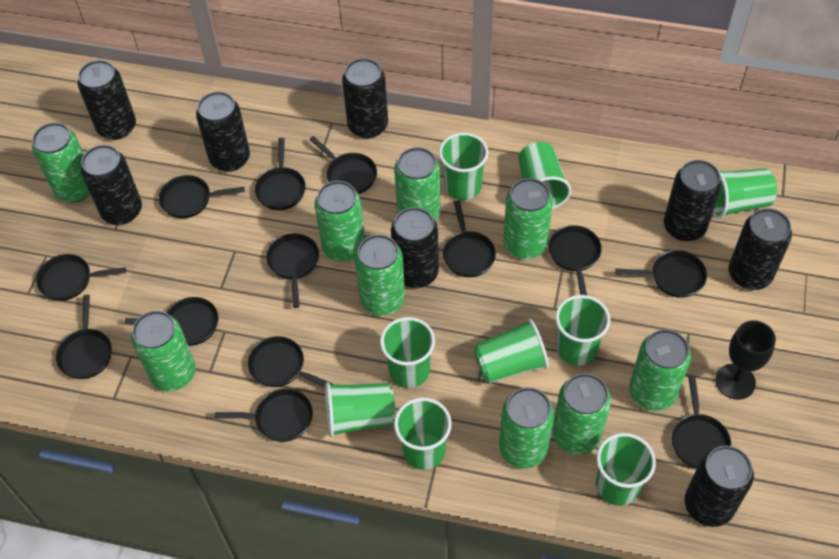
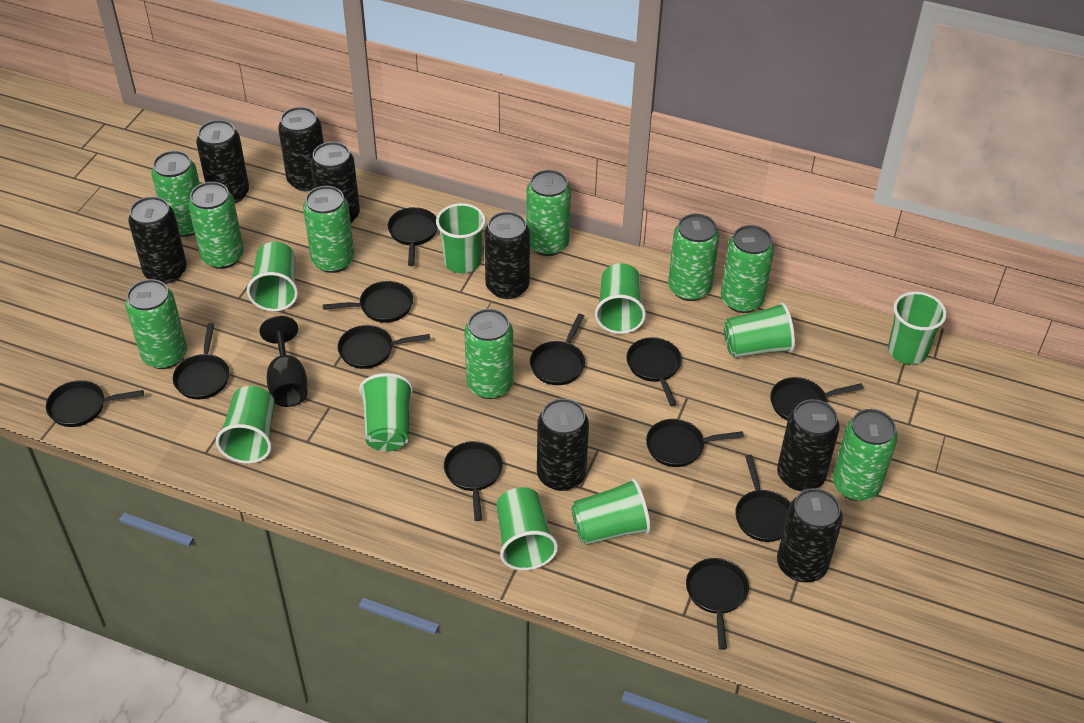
black pan: 13 -> 12

